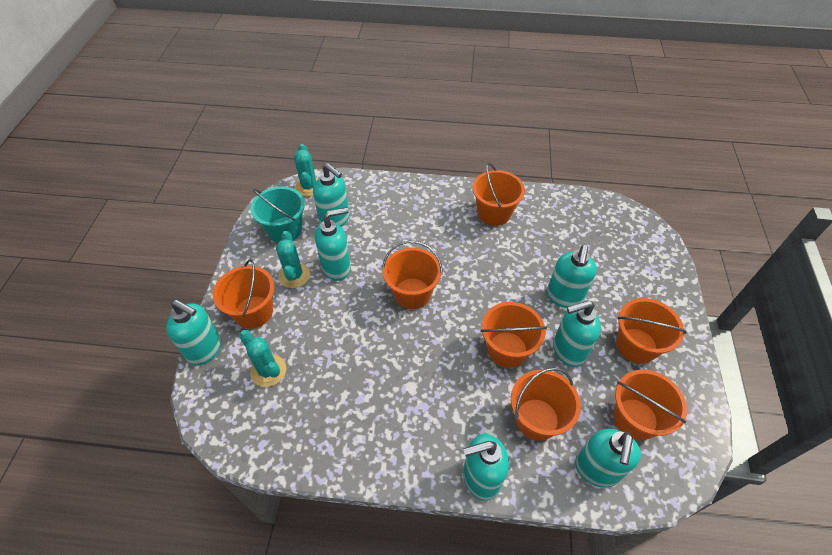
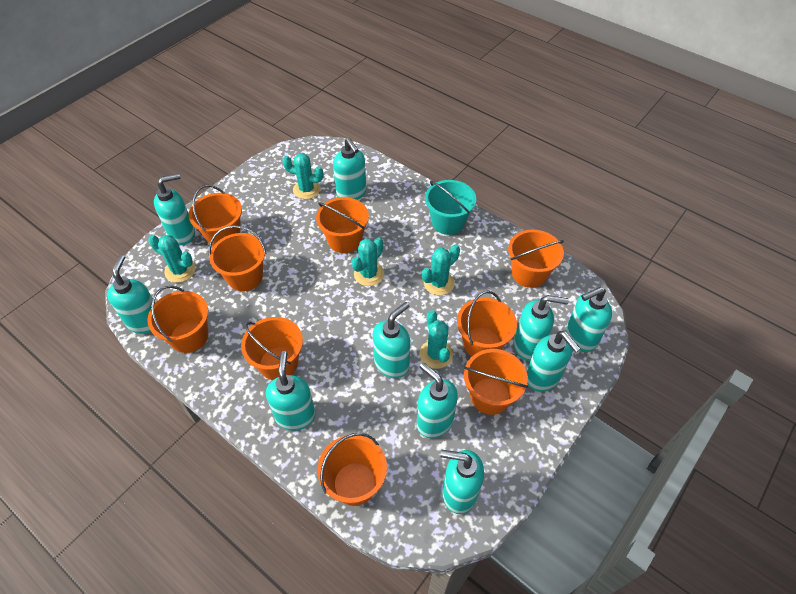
orange bucket: 7 -> 9
turquoise cactus: 3 -> 5
turquoise soap dispenser: 7 -> 10

